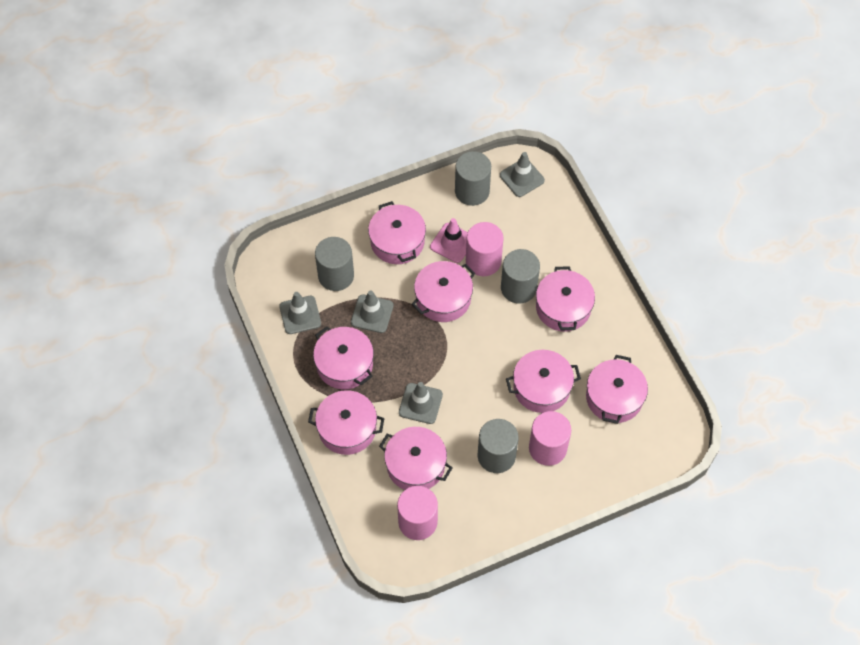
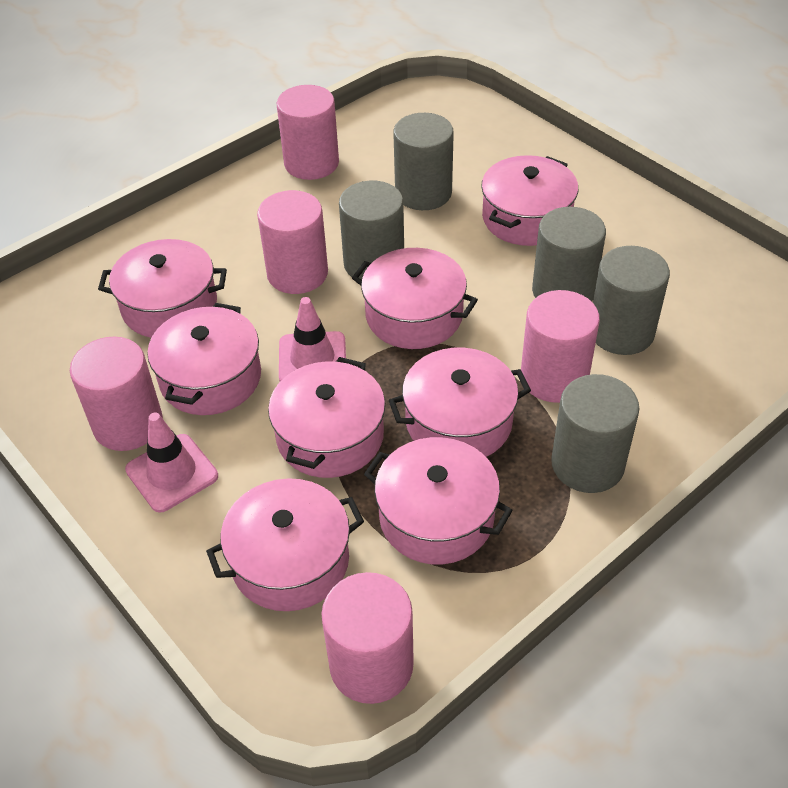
grey cylinder: 4 -> 5
grey traffic cone: 4 -> 0
pink cylinder: 3 -> 5
pink traffic cone: 1 -> 2

